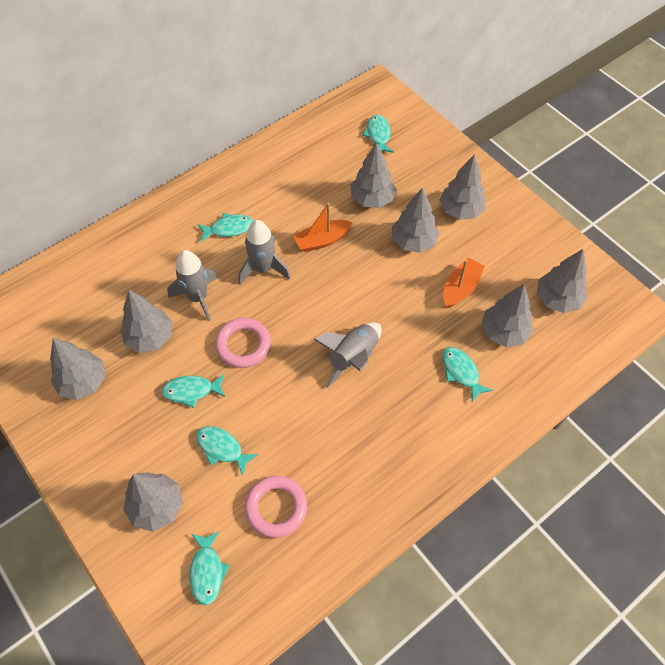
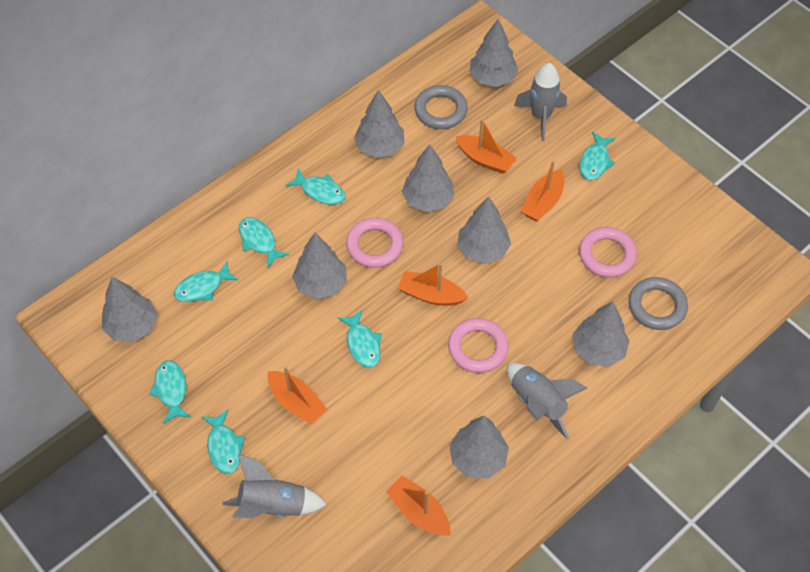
grey ring: 0 -> 2
orange boat: 2 -> 5
pink ring: 2 -> 3
turquoise fish: 6 -> 7

